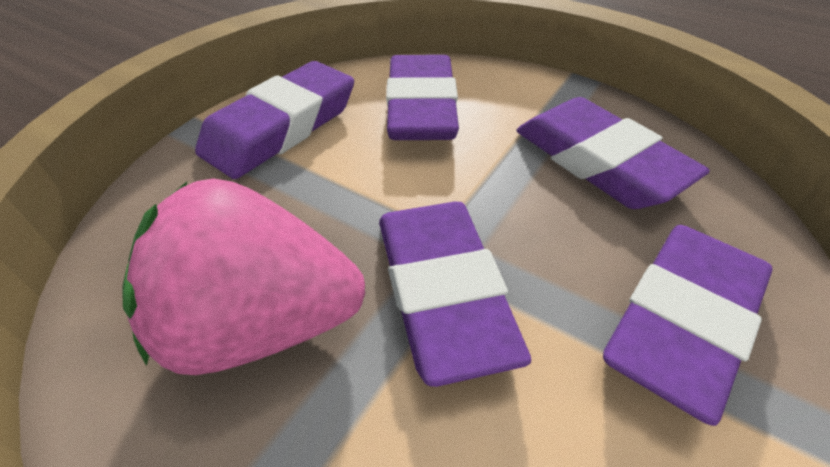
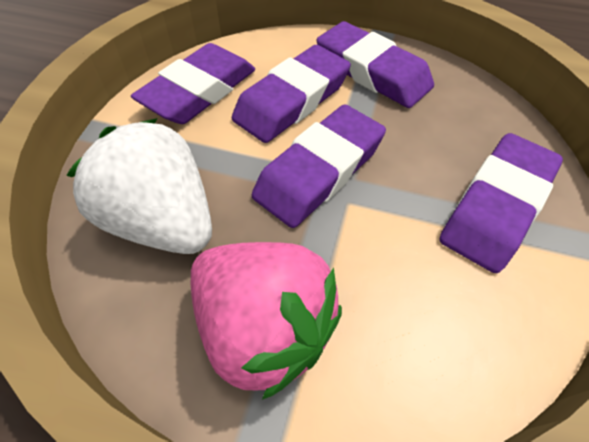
white strawberry: 0 -> 1

